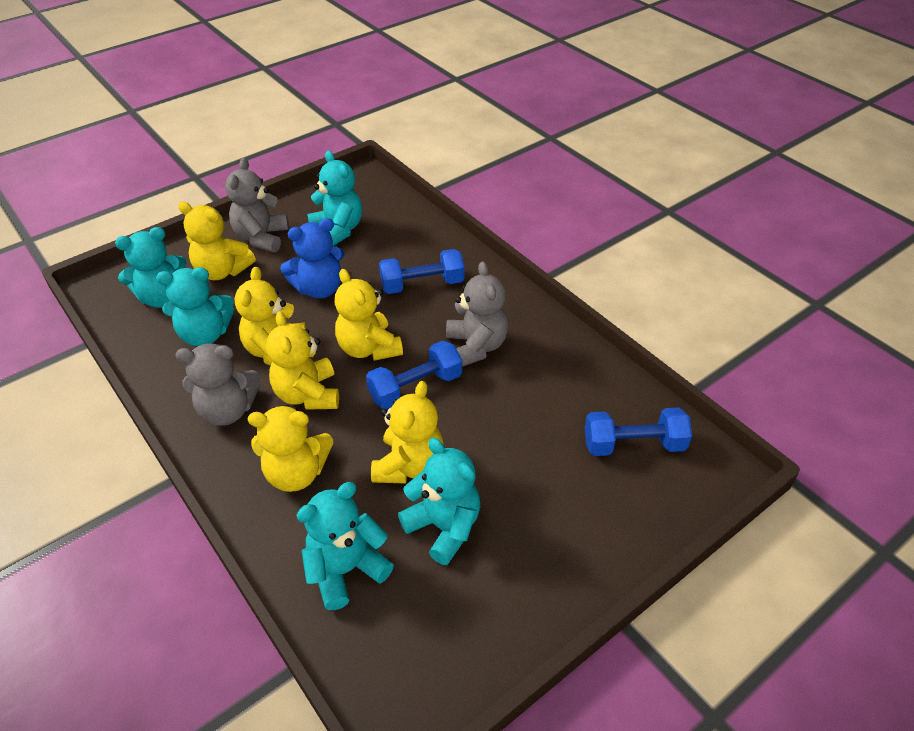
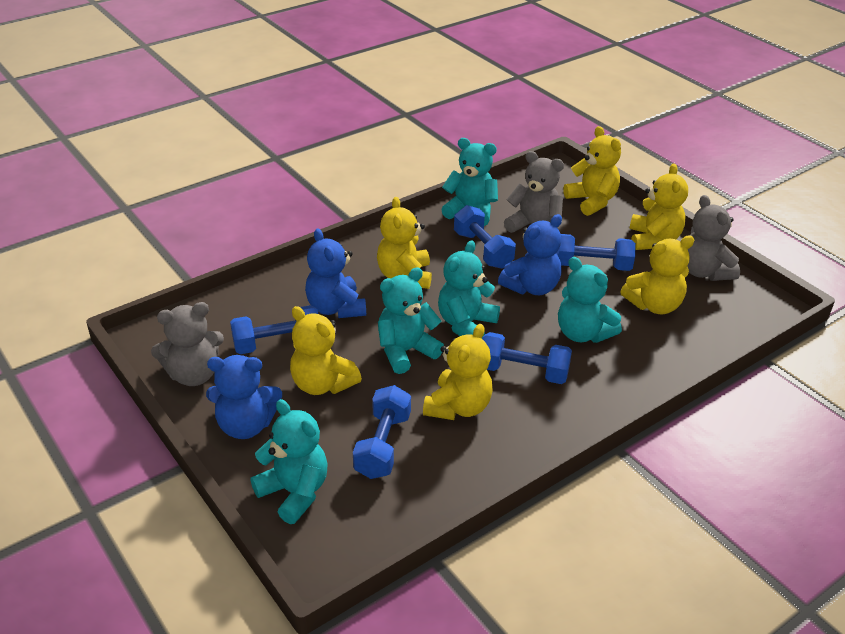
blue dumbbell: 3 -> 5
blue teddy bear: 1 -> 3

